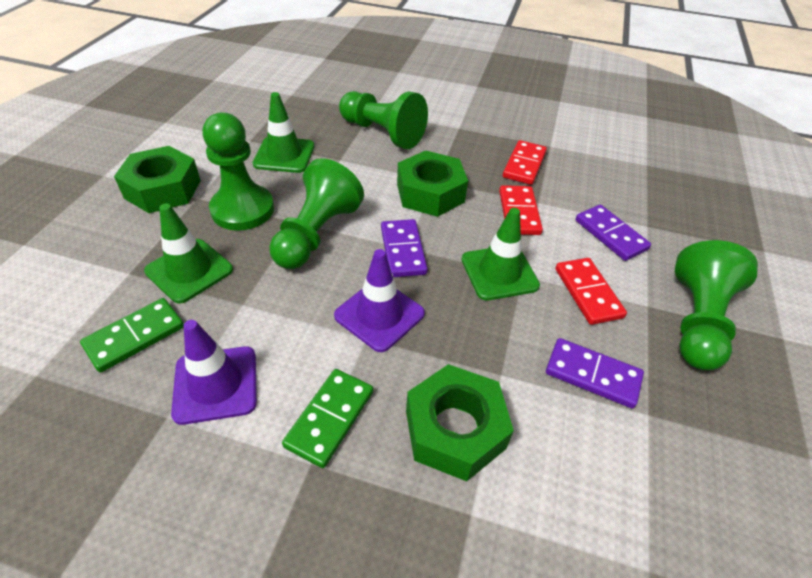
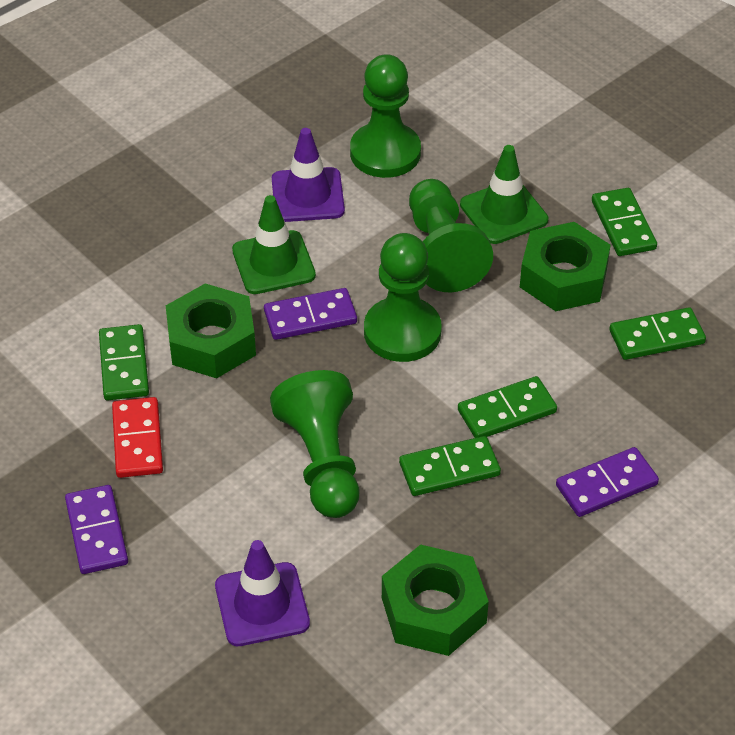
green domino: 2 -> 5
green traffic cone: 3 -> 2
red domino: 3 -> 1

